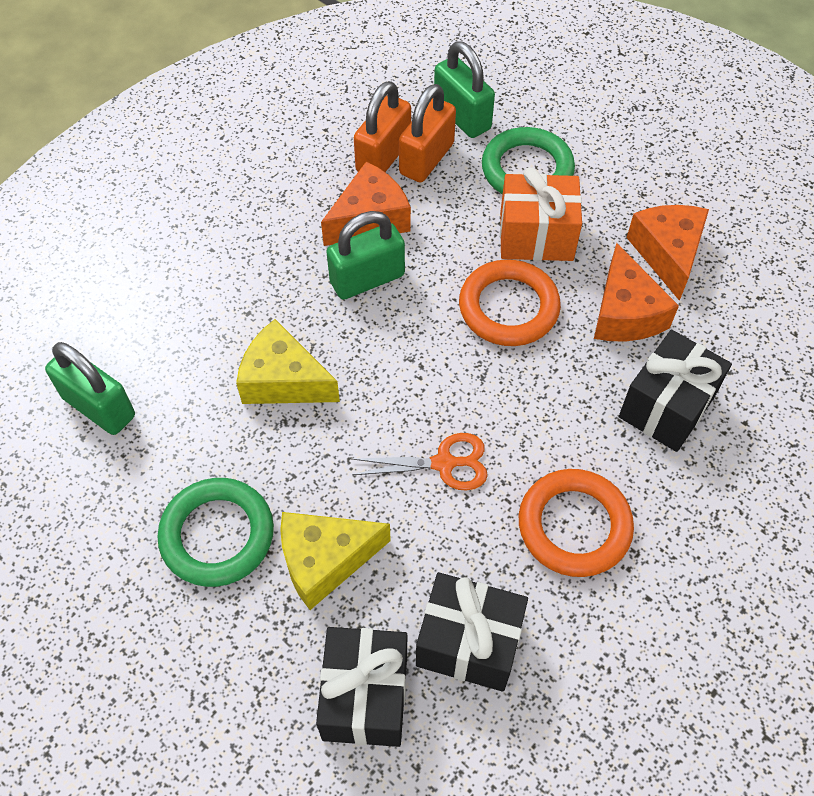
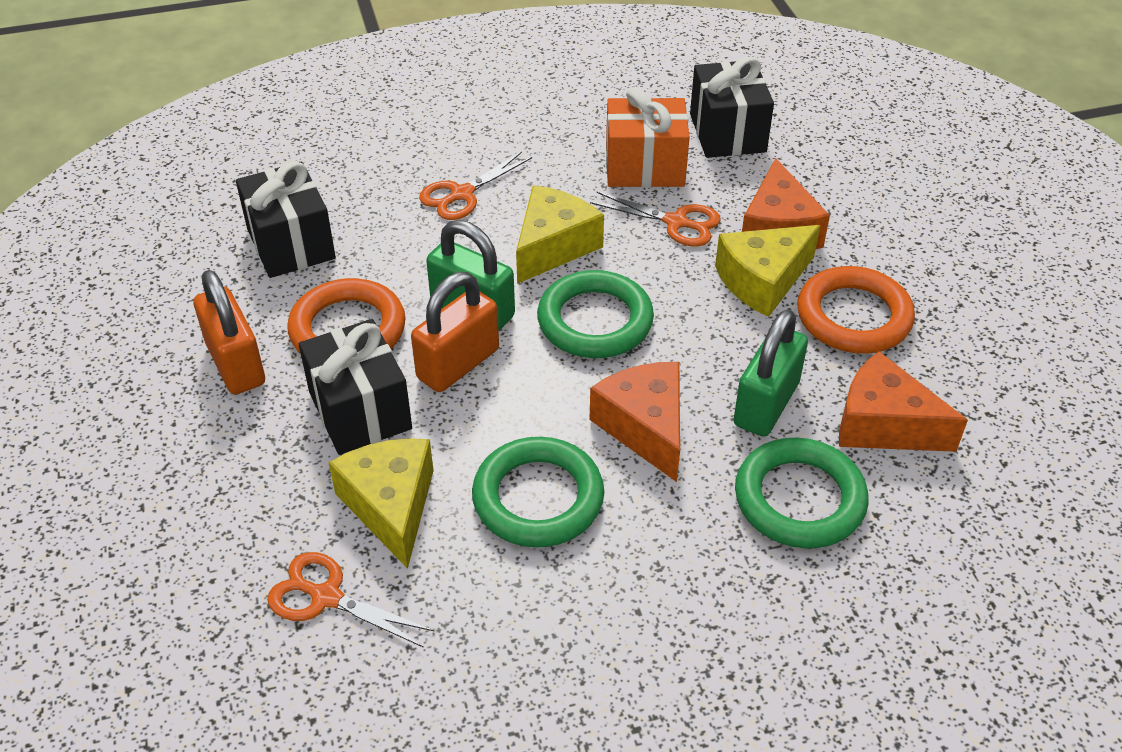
green padlock: 3 -> 2
green ring: 2 -> 3
orange scissors: 1 -> 3
yellow cheese: 2 -> 3

